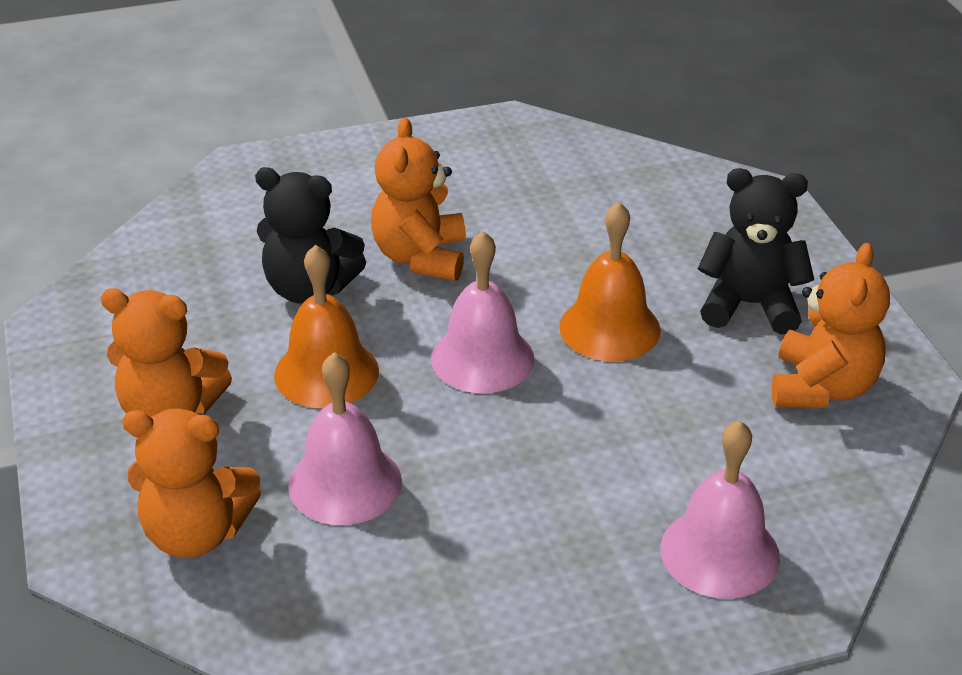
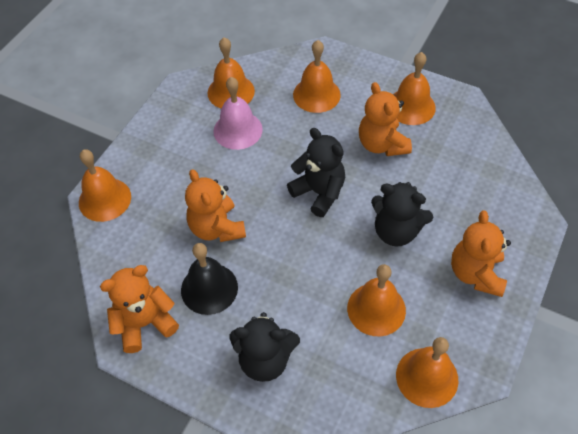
black bell: 0 -> 1
black teddy bear: 2 -> 3
orange bell: 2 -> 6
pink bell: 3 -> 1

